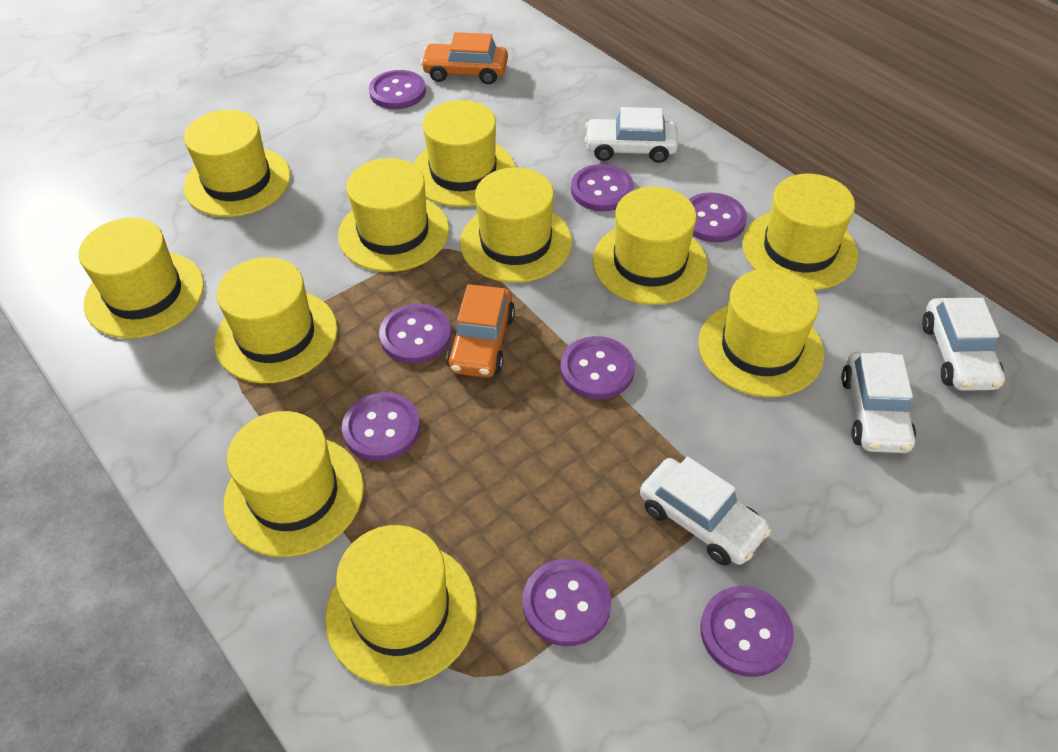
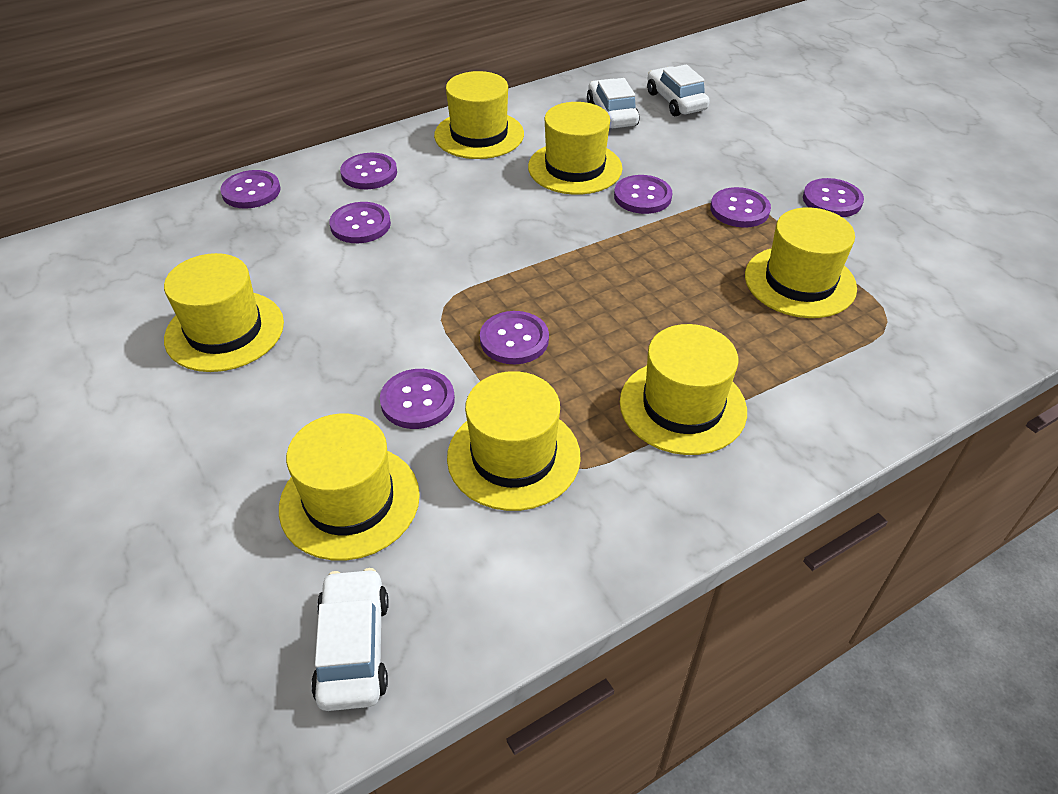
orange car: 2 -> 0
white car: 4 -> 3
yellow hat: 11 -> 7

